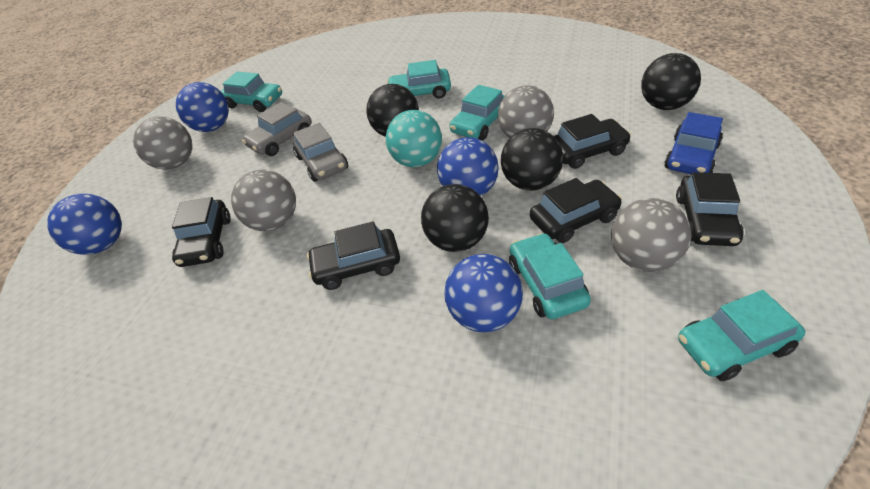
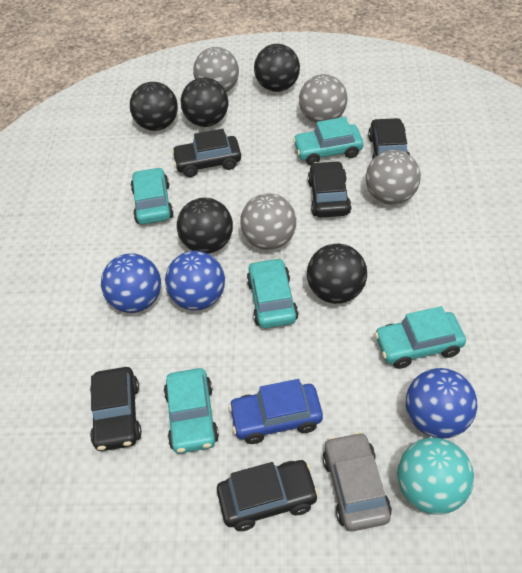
black ball: 4 -> 5
blue ball: 4 -> 3
grey car: 2 -> 1

